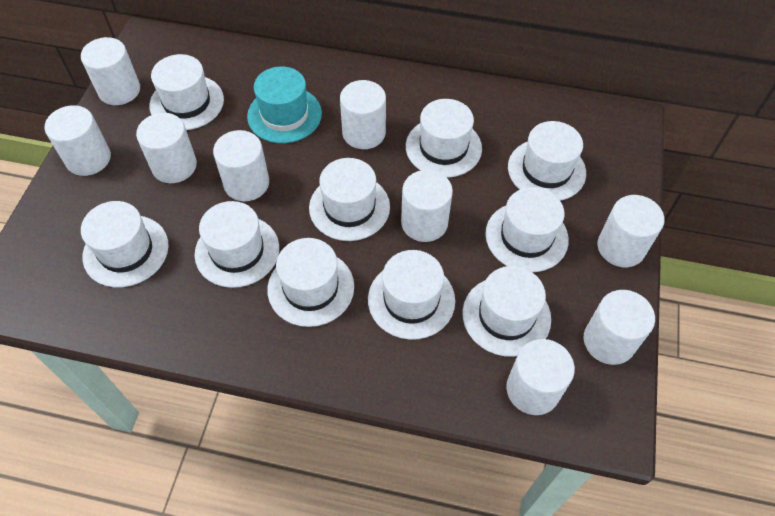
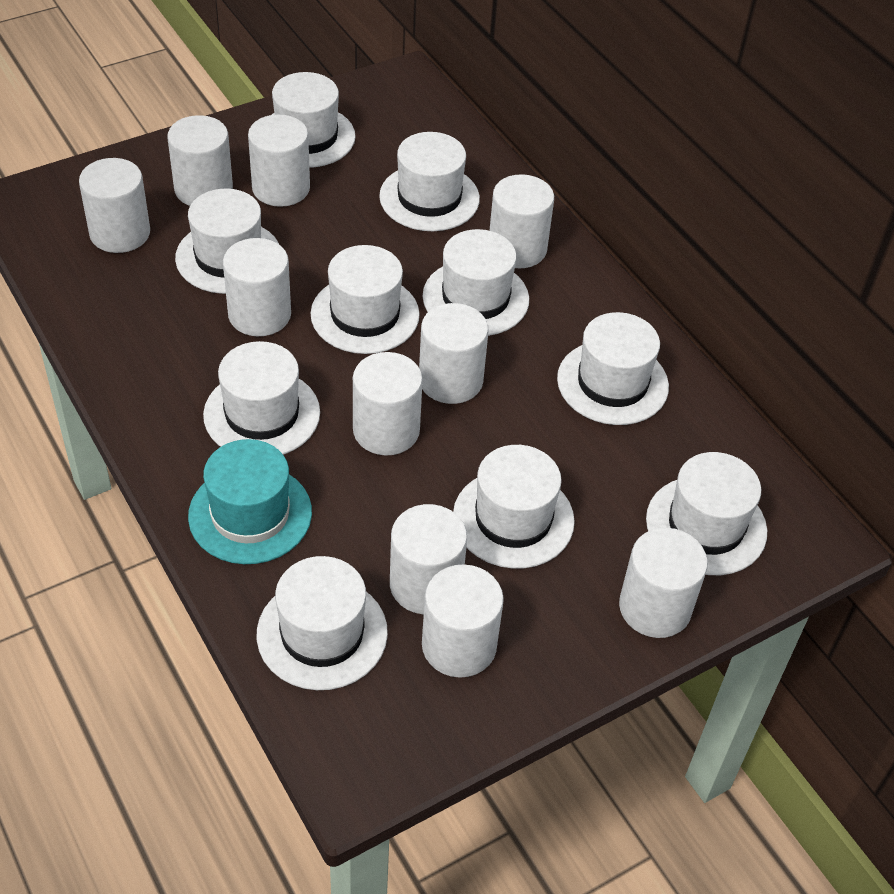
white cylinder: 9 -> 10

